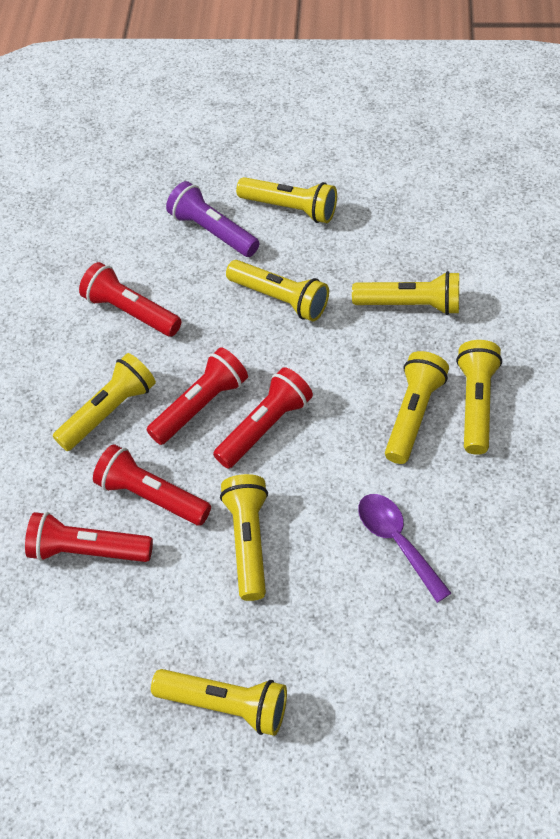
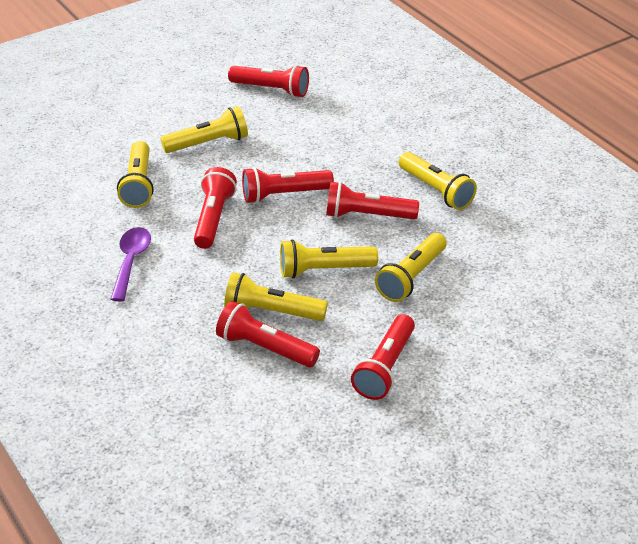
purple flashlight: 1 -> 0
red flashlight: 5 -> 6
yellow flashlight: 8 -> 6

